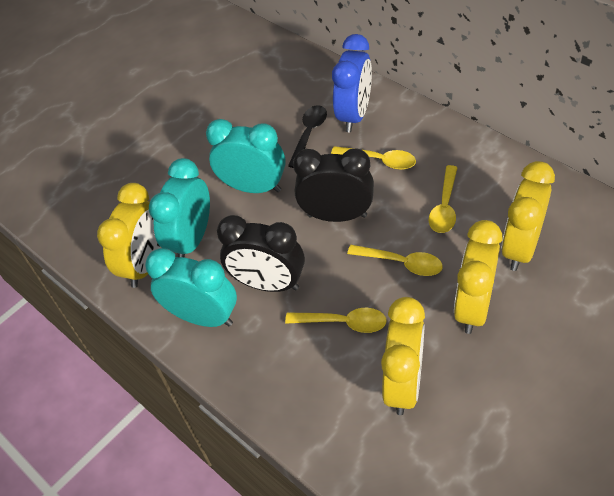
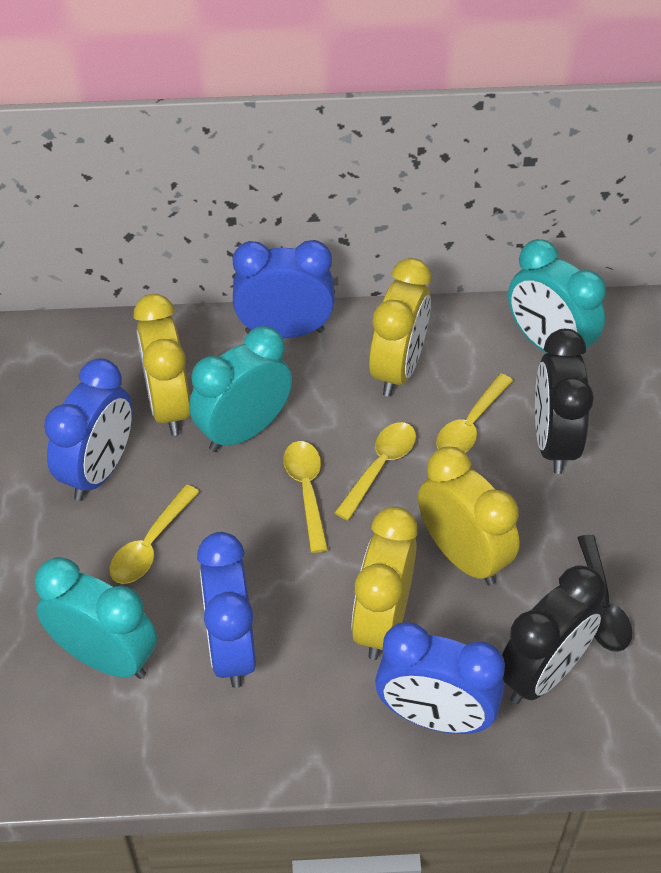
blue clock: 1 -> 4

